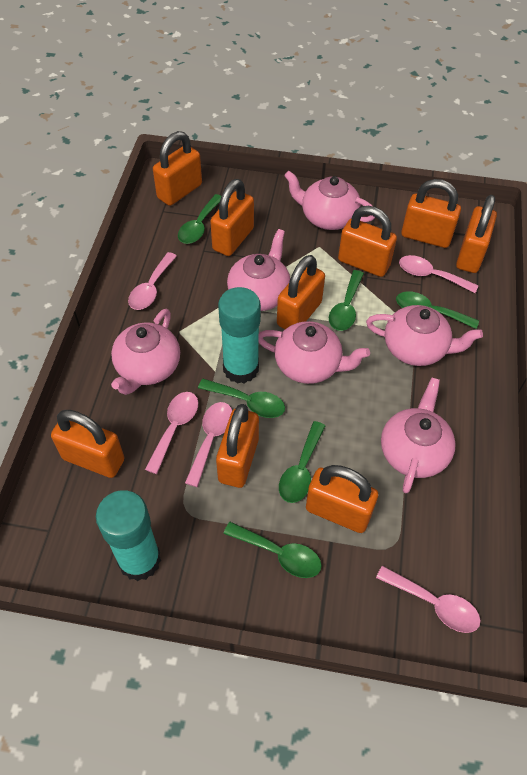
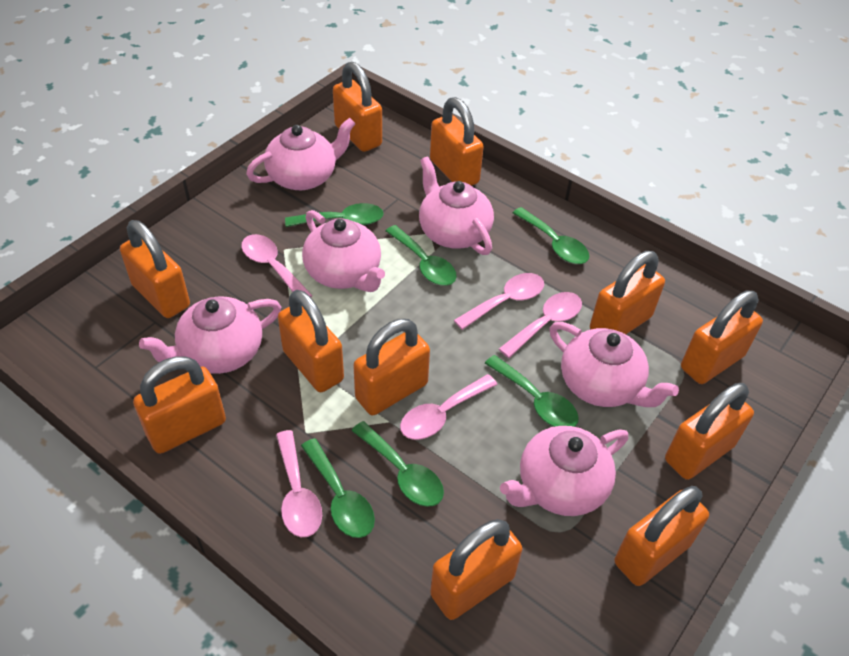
orange padlock: 9 -> 11
turquoise glue stick: 2 -> 0

